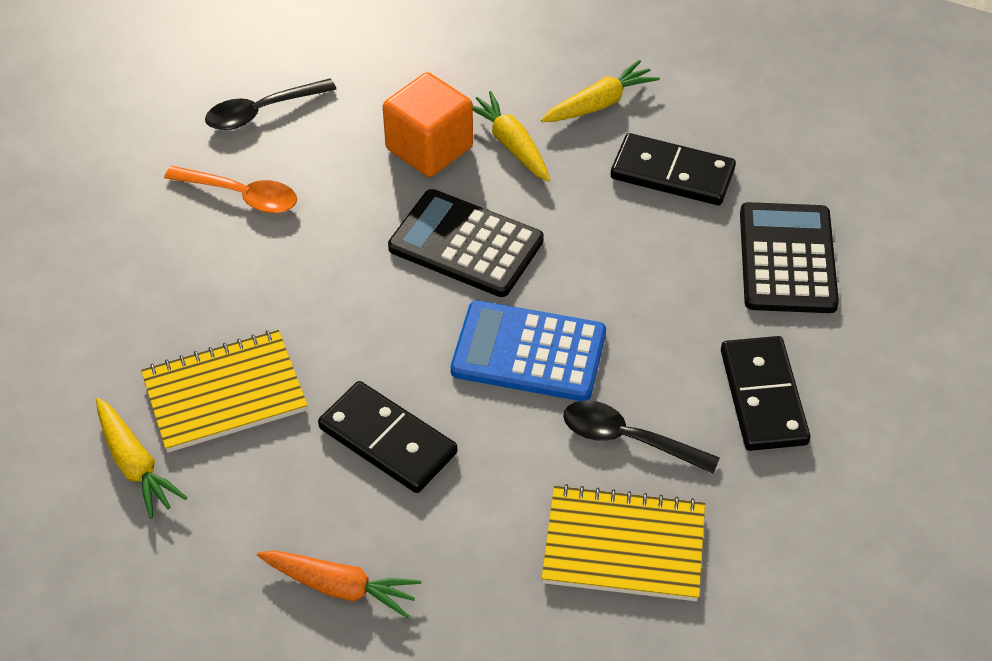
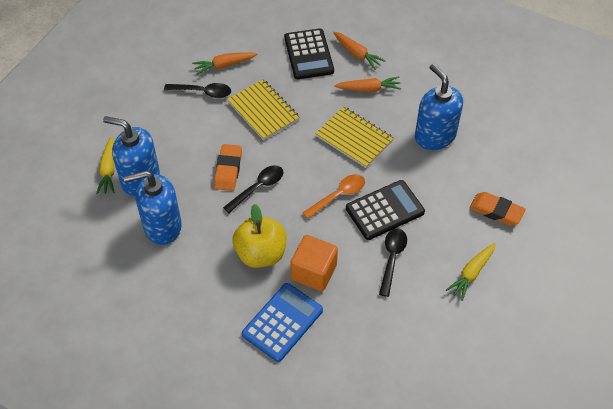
black domino: 3 -> 0
black spoon: 2 -> 3
blue soap dispenser: 0 -> 3
orange carrot: 1 -> 3
orange eraser: 0 -> 2
yellow apple: 0 -> 1
yellow carrot: 3 -> 2

